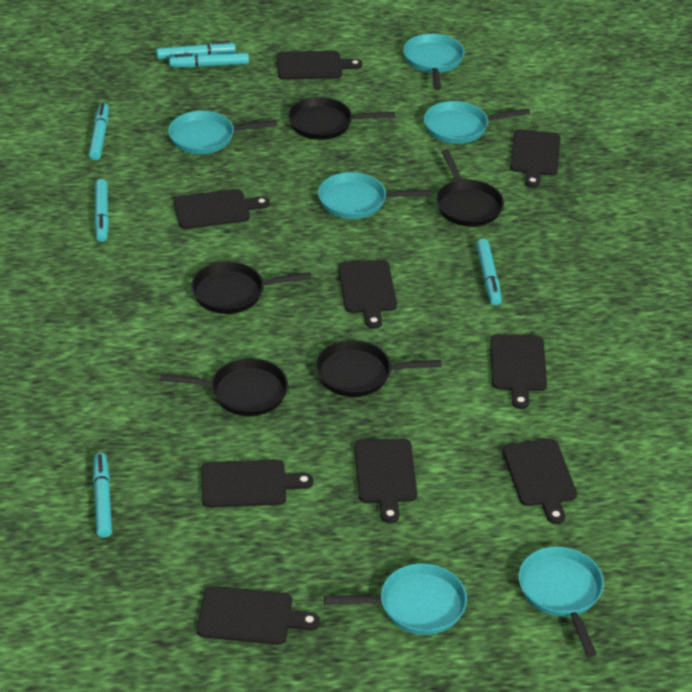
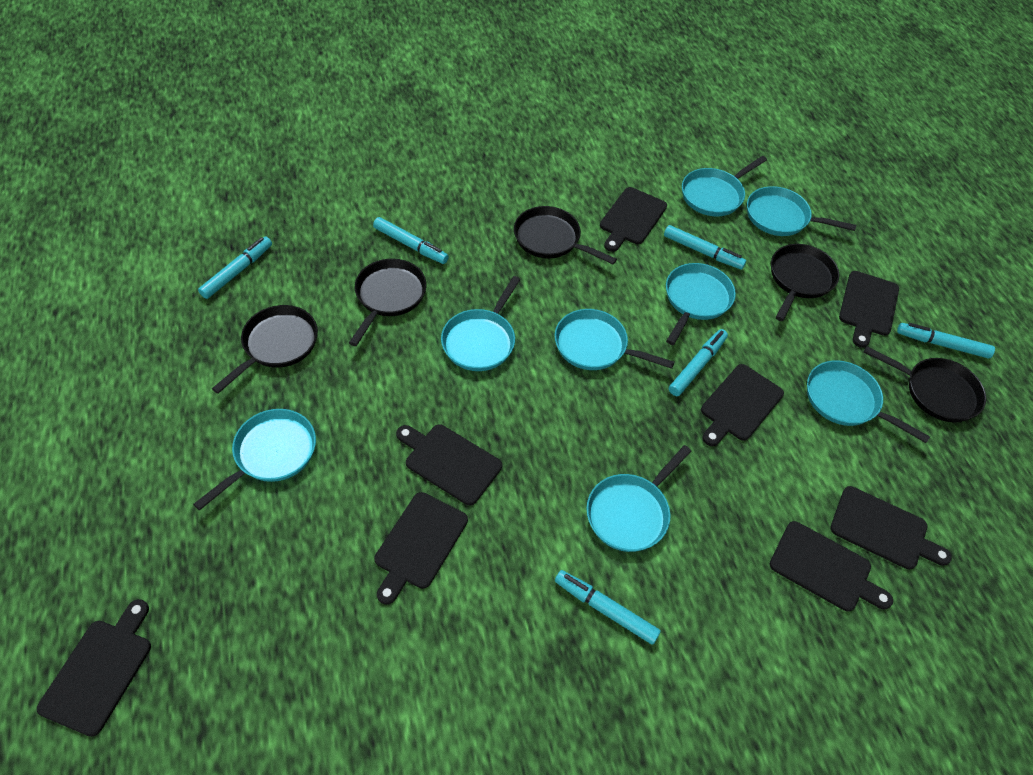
black cutting board: 9 -> 8
turquoise pan: 6 -> 8

